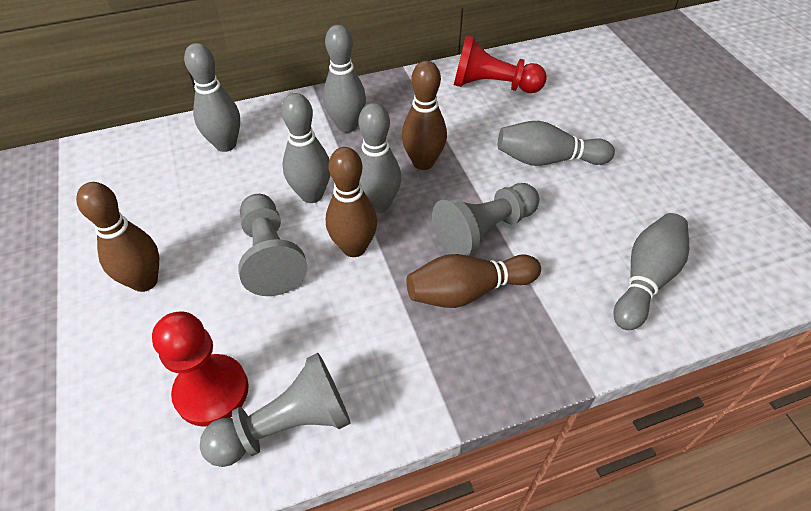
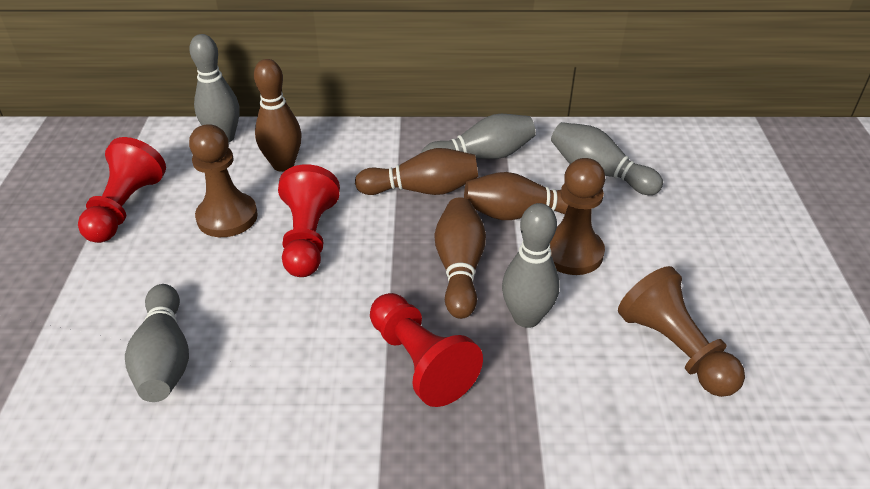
brown pawn: 0 -> 3
grey bowling pin: 6 -> 5
grey pawn: 3 -> 0
red pawn: 2 -> 3

